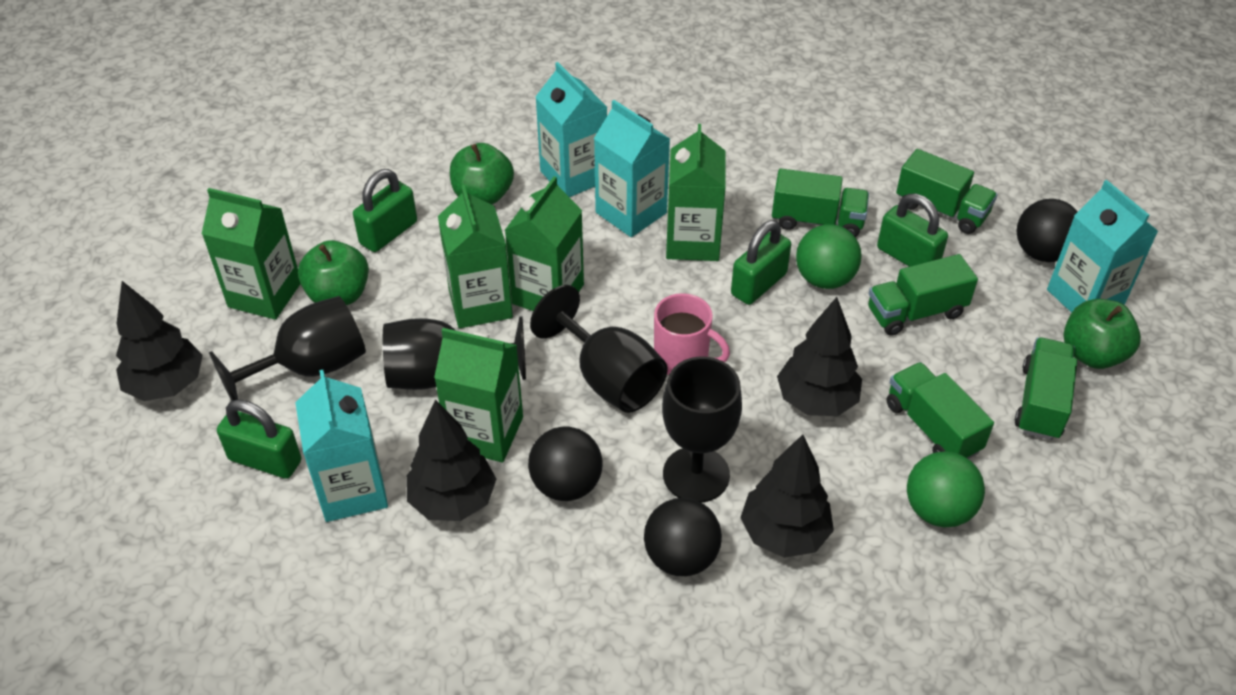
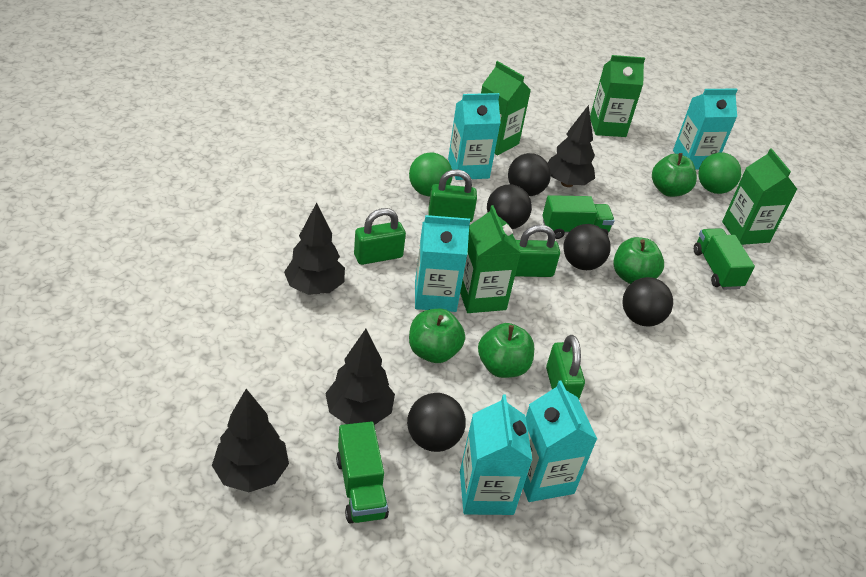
black ball: 3 -> 5
black goblet: 4 -> 0
green apple: 3 -> 4
green carton: 5 -> 4
green truck: 5 -> 3
pink mug: 1 -> 0
turquoise carton: 4 -> 5

